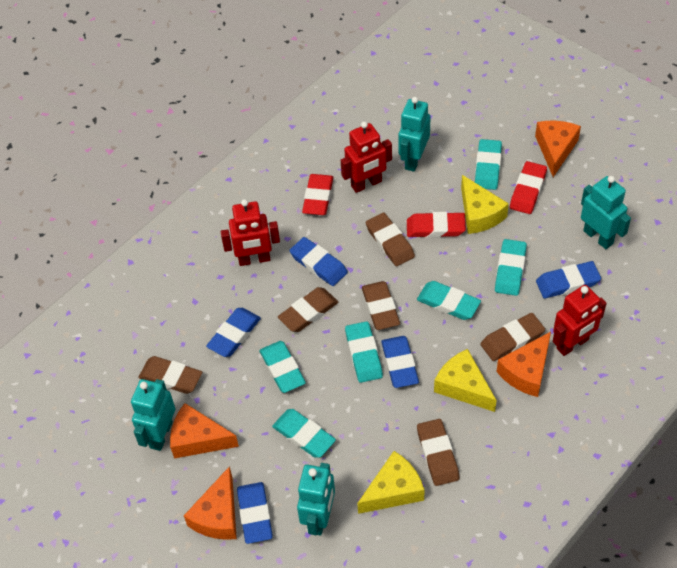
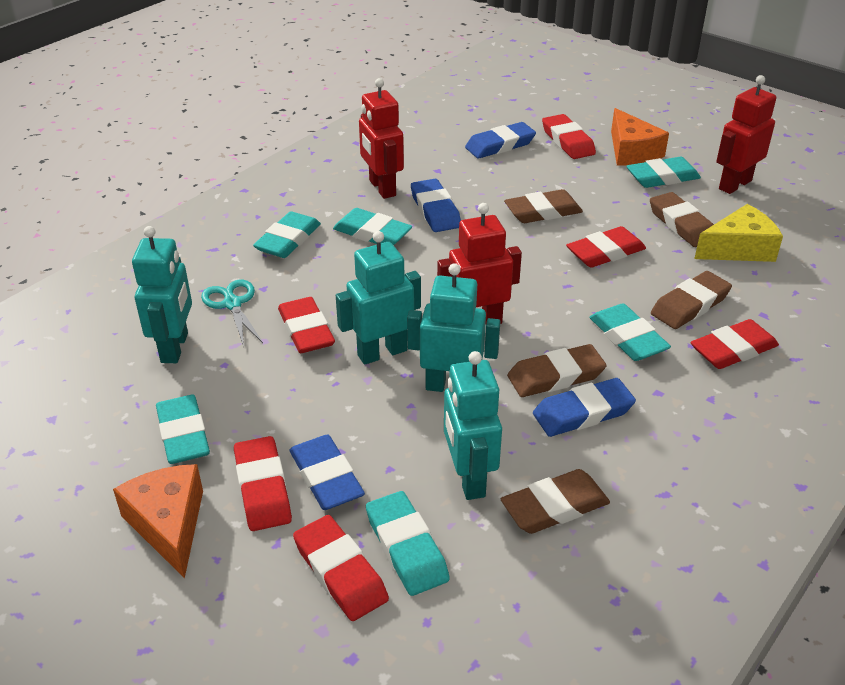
blue eraser: 5 -> 4
brown eraser: 6 -> 5
orange cheese: 4 -> 2
red eraser: 3 -> 6
turquoise scissors: 0 -> 1
yellow cheese: 3 -> 1

